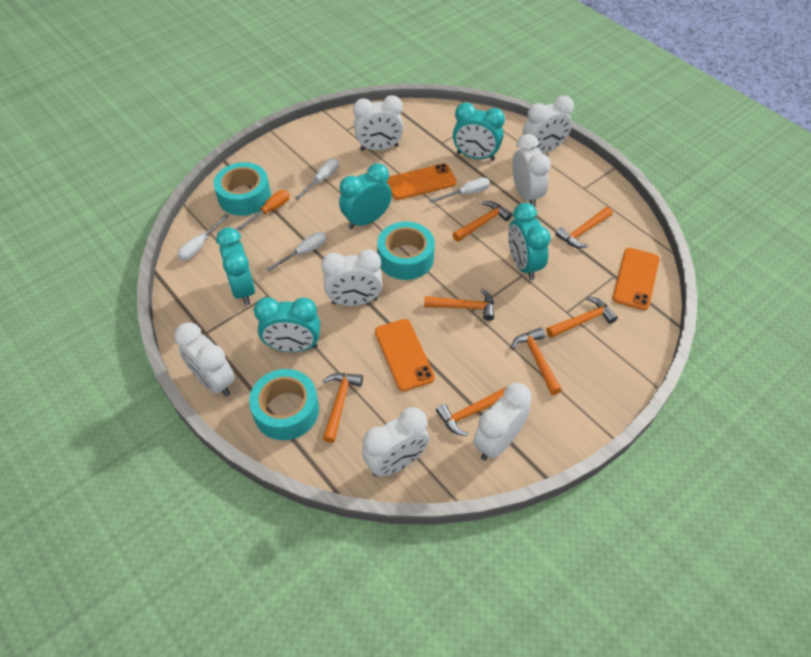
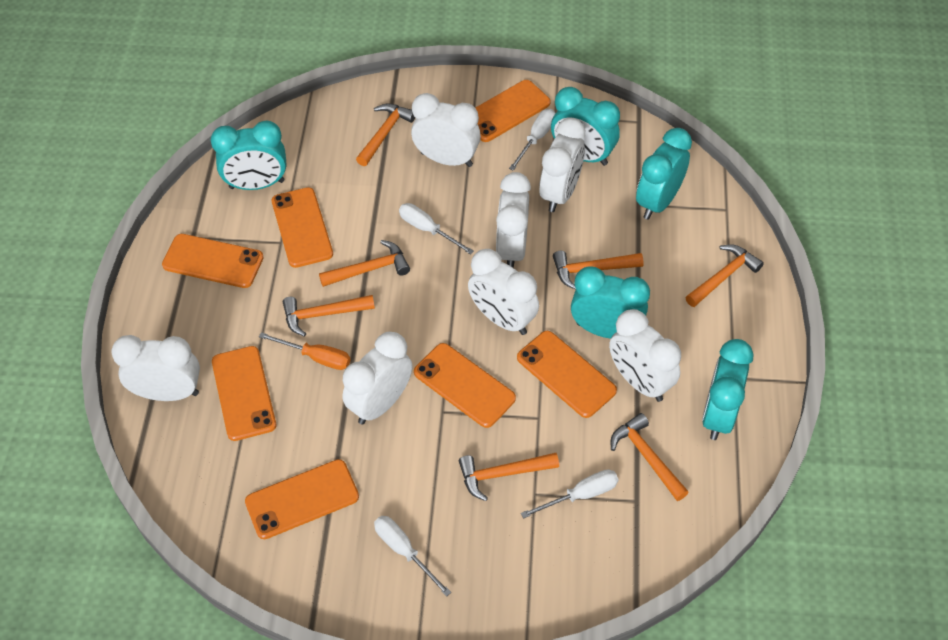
orange phone: 3 -> 7
turquoise tape: 3 -> 0

